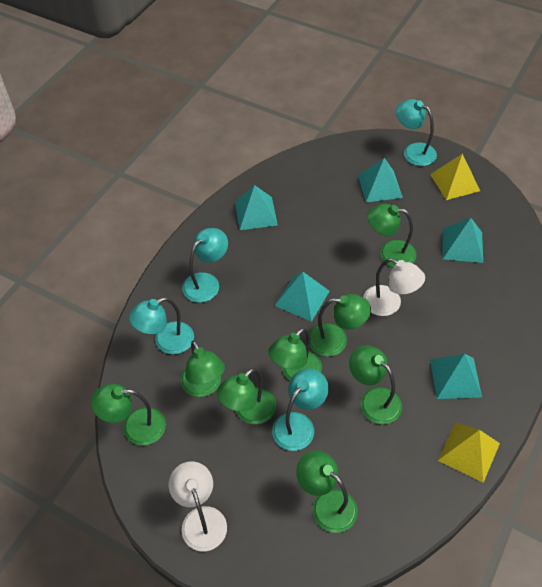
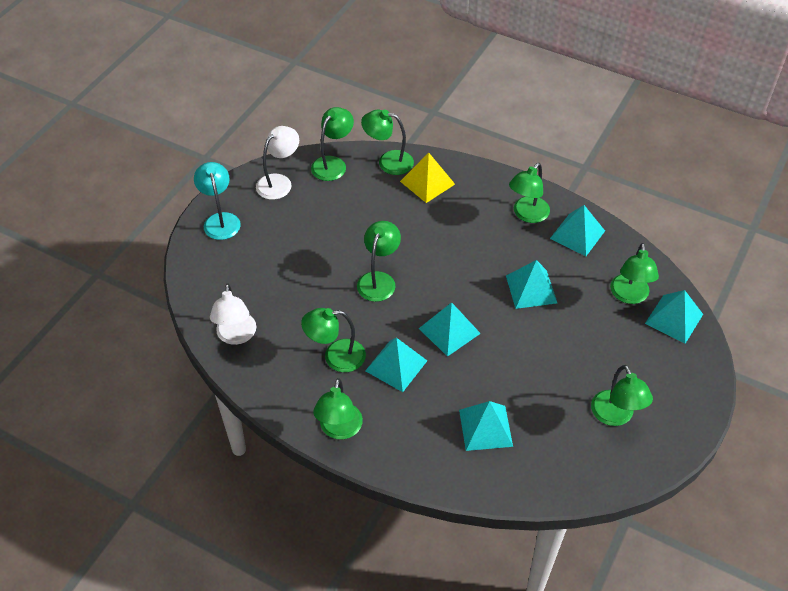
turquoise lamp: 4 -> 1
turquoise pyramid: 5 -> 6
yellow pyramid: 2 -> 1

